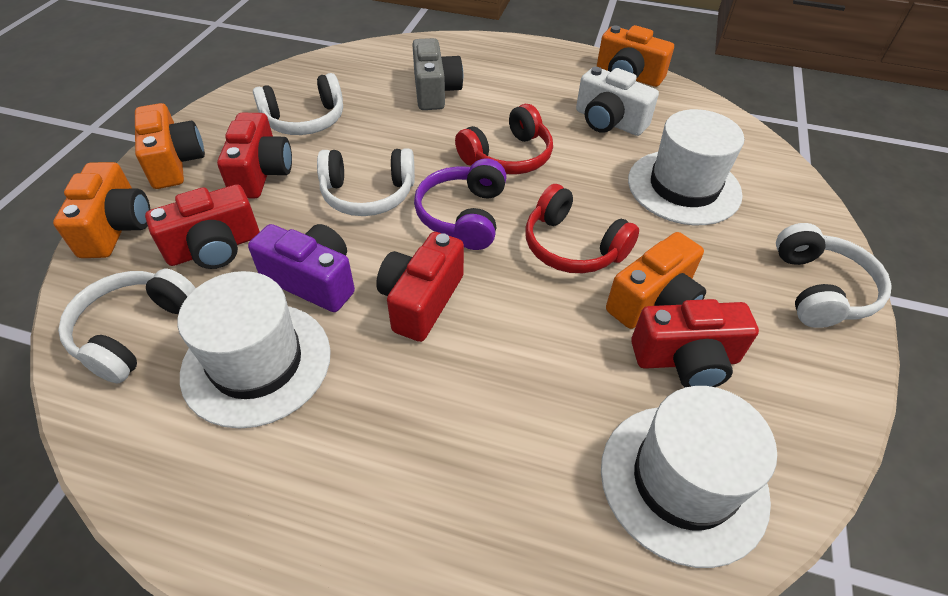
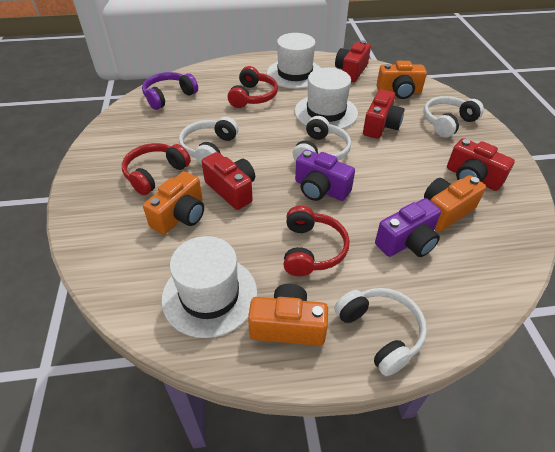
grey camera: 1 -> 0
purple camera: 1 -> 2
red headphones: 2 -> 3
white camera: 1 -> 0

